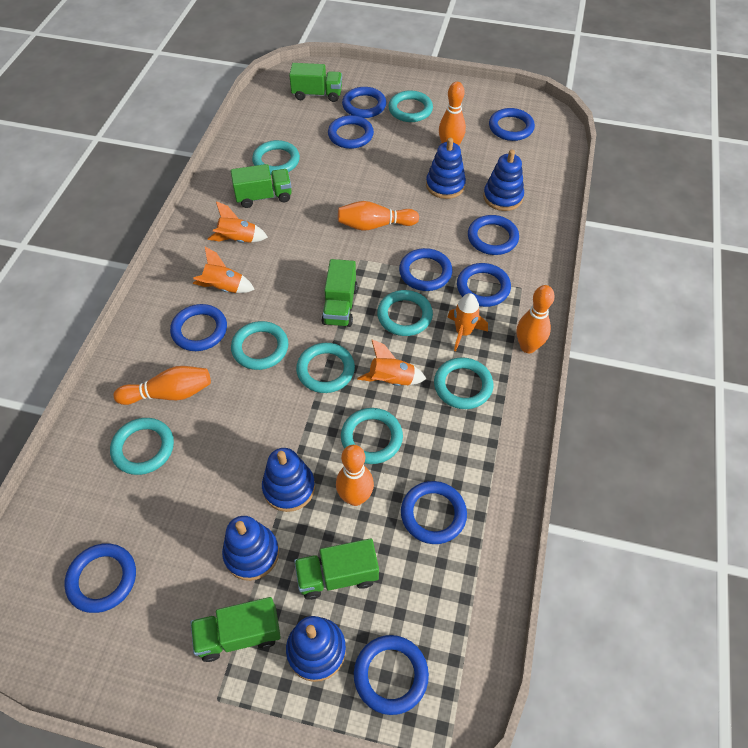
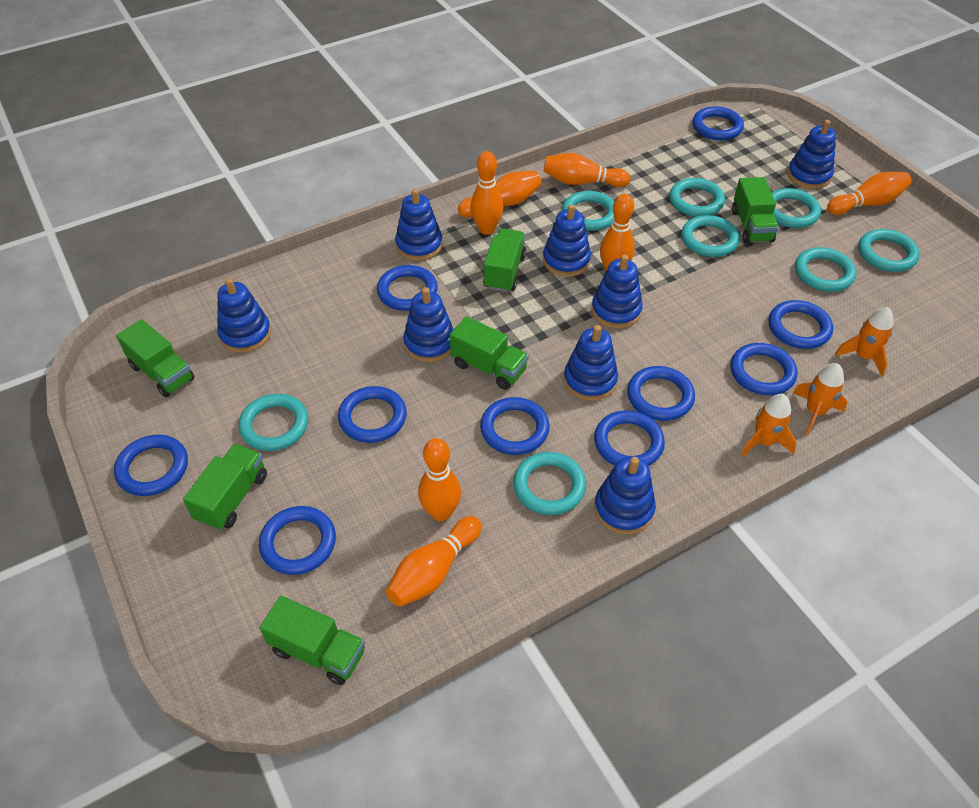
blue stacking toy: 5 -> 8
green truck: 5 -> 6
orange bowling pin: 5 -> 7
orange rocket: 4 -> 3

